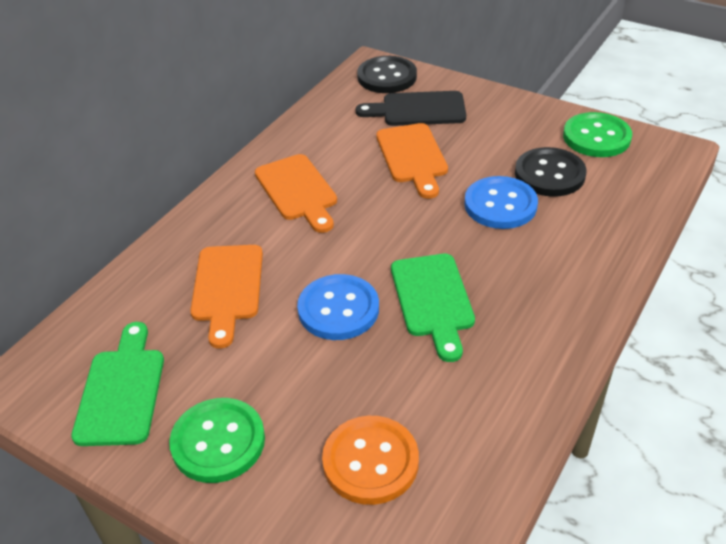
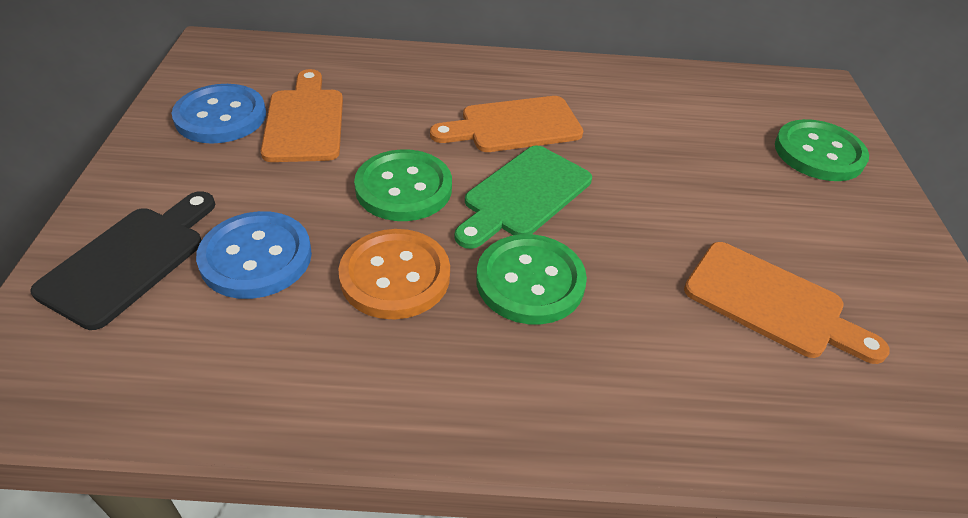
black button: 2 -> 0
green button: 2 -> 3
green cutting board: 2 -> 1

